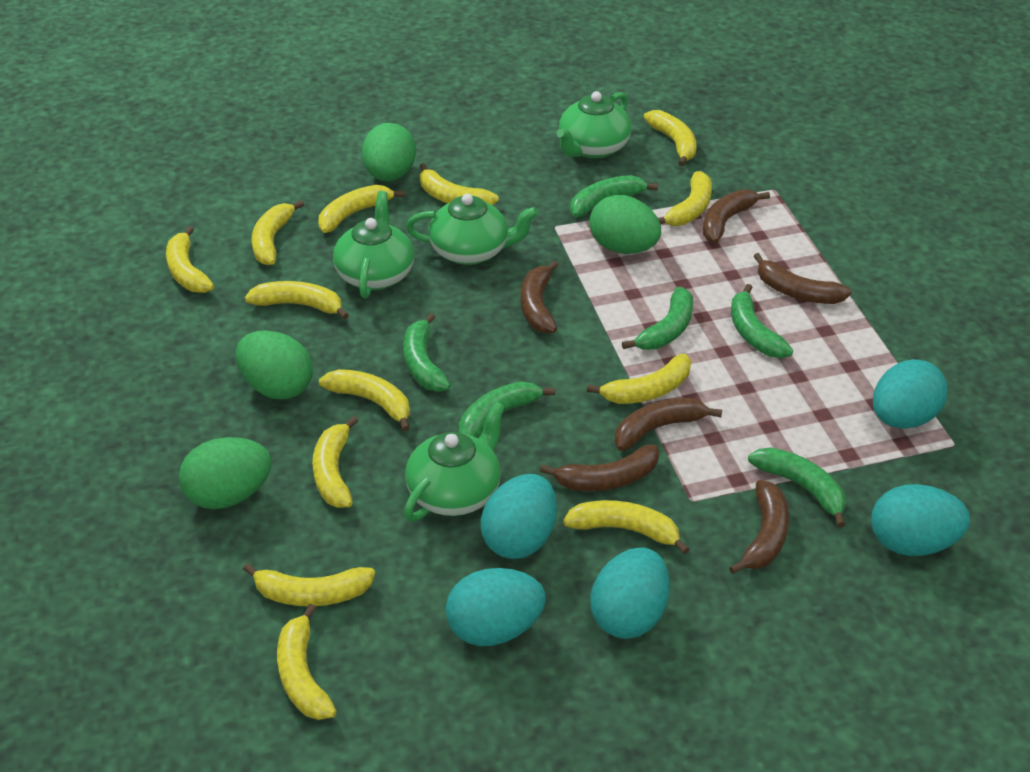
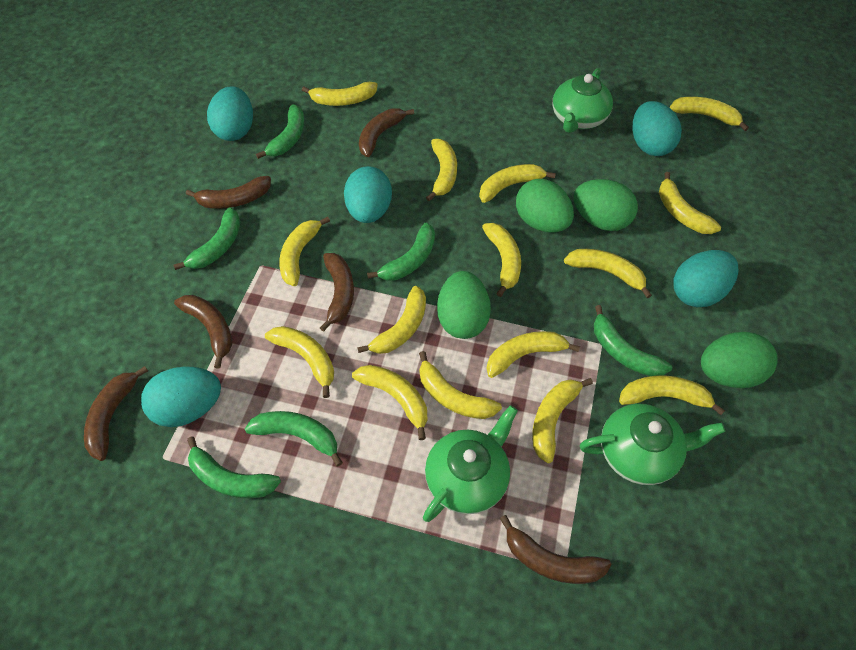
green teapot: 4 -> 3
yellow banana: 13 -> 15

